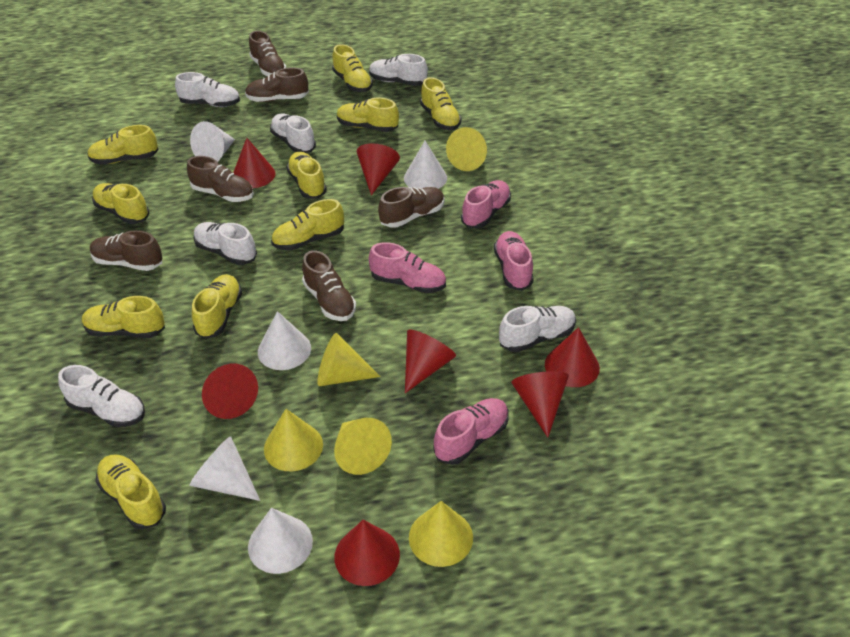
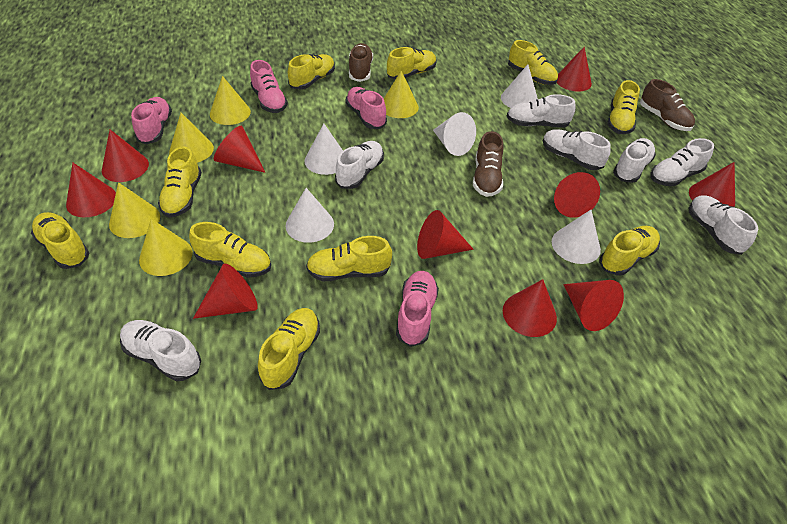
brown shoe: 6 -> 3
red cone: 7 -> 10
white shoe: 6 -> 7

